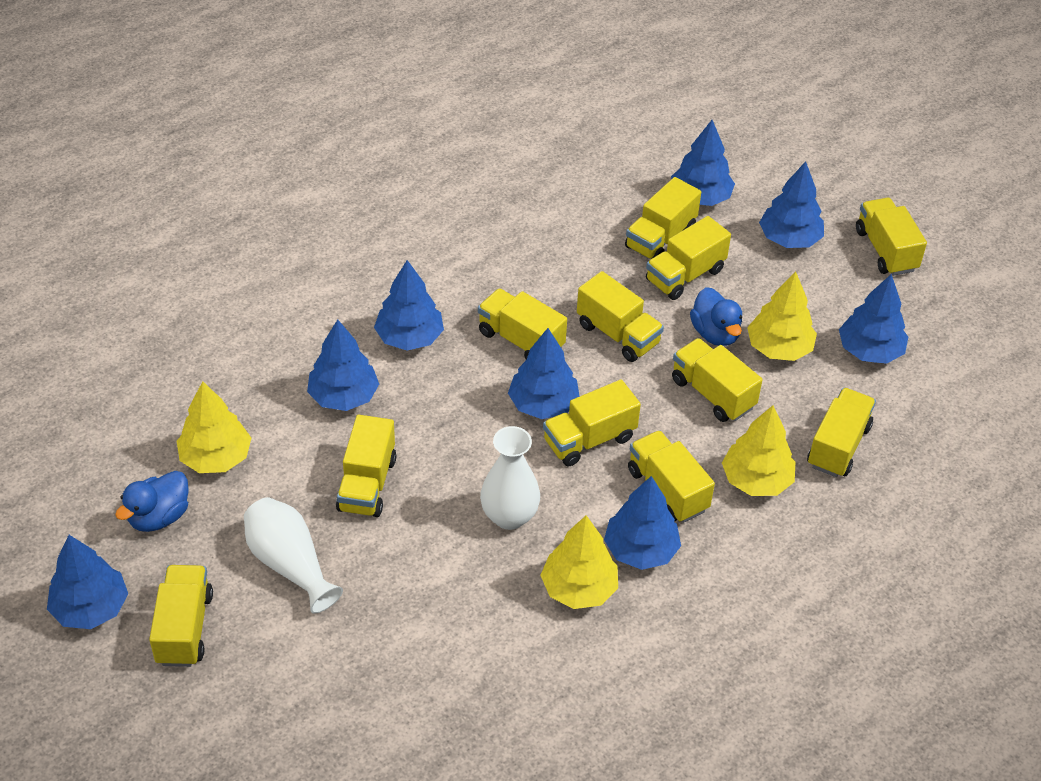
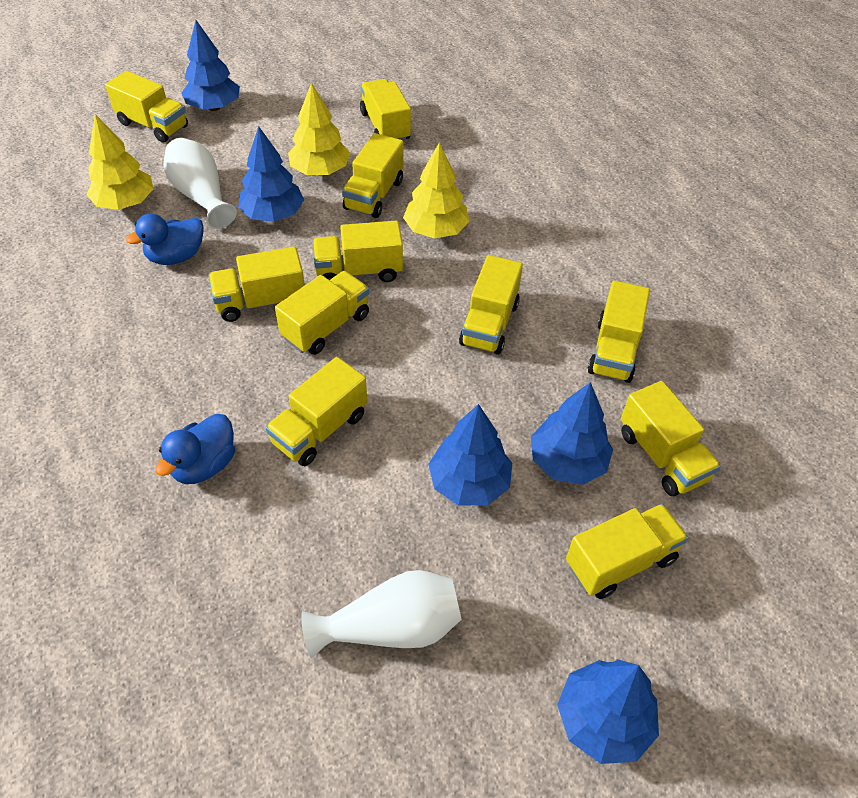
blue tree: 8 -> 5
yellow tree: 4 -> 3

